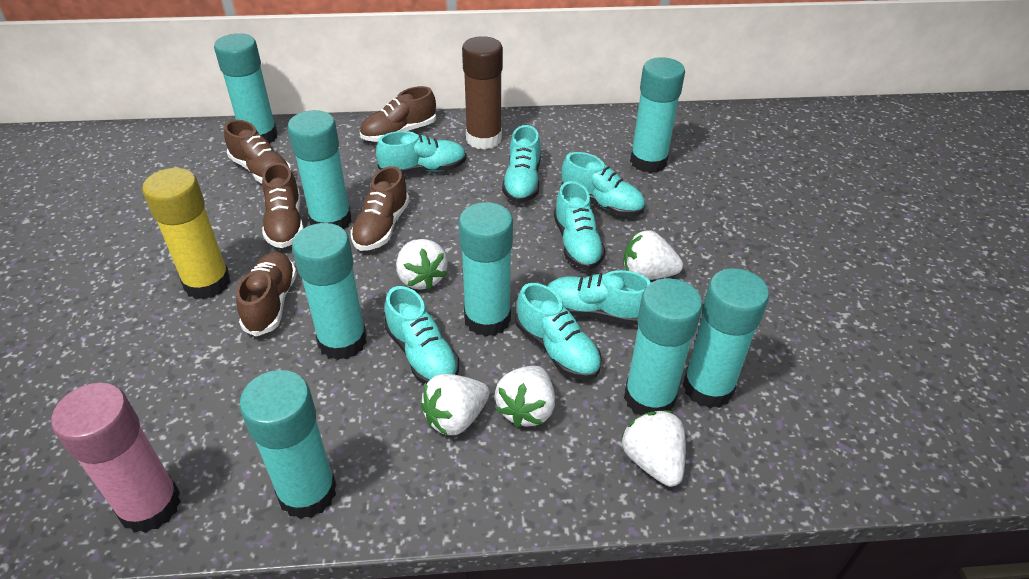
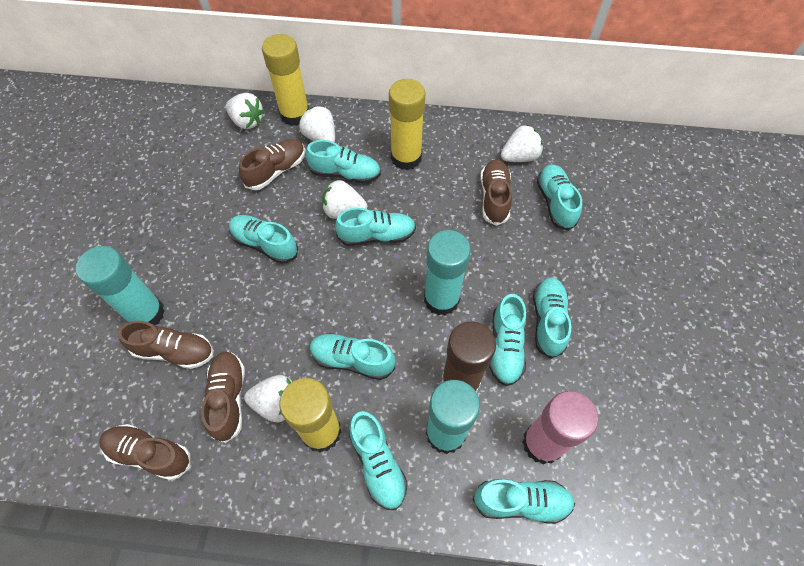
turquoise glue stick: 8 -> 3
turquoise shoe: 7 -> 9
yellow glue stick: 1 -> 3

